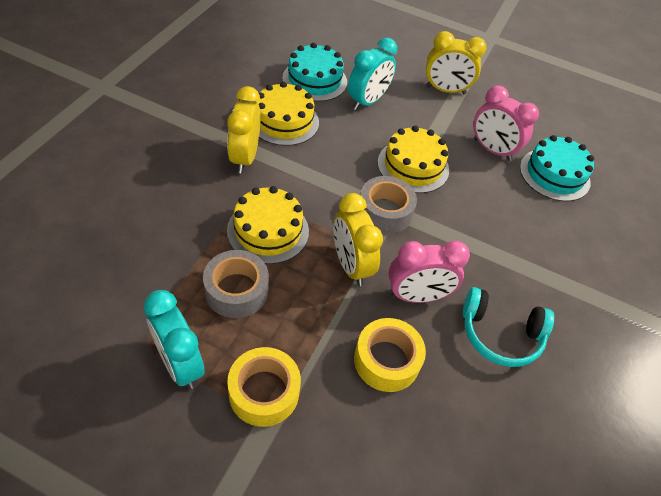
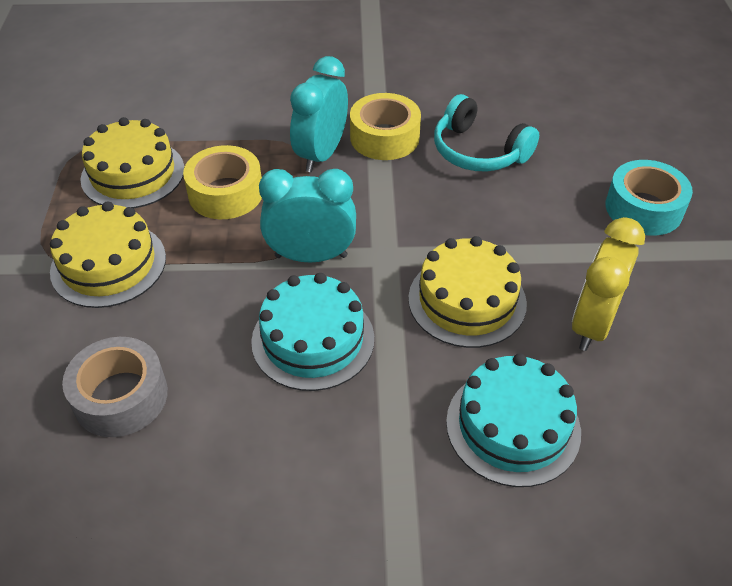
grey tape: 2 -> 1
pink clock: 2 -> 0
turquoise tape: 0 -> 1
yellow clock: 3 -> 1

